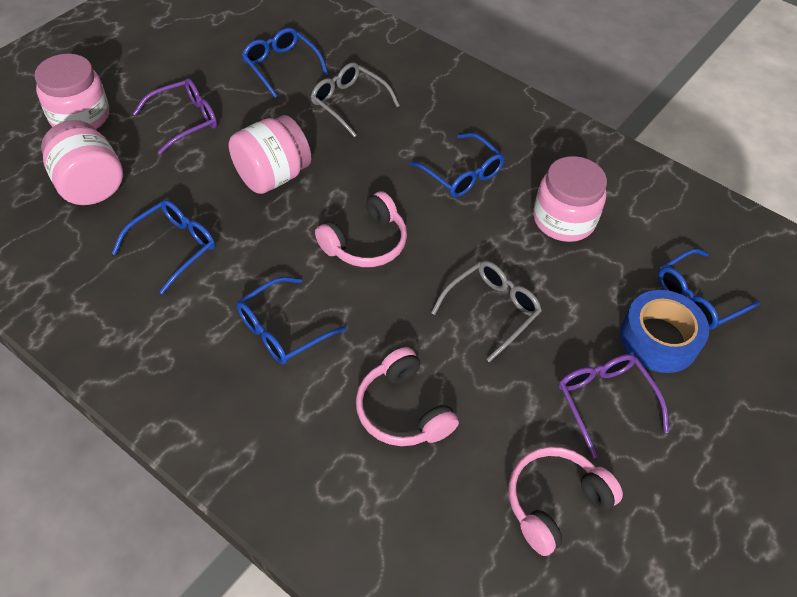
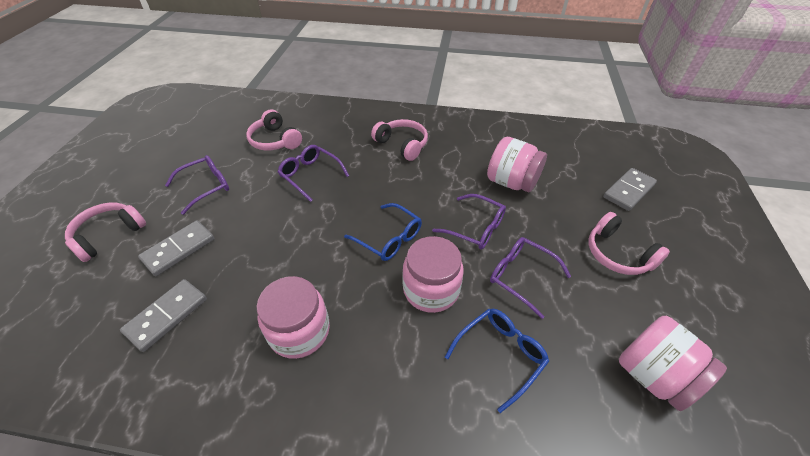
blue glasses: 5 -> 2
blue tape: 1 -> 0
grey domino: 0 -> 3
grey glasses: 2 -> 0
pink headphones: 3 -> 4
purple glasses: 2 -> 4

